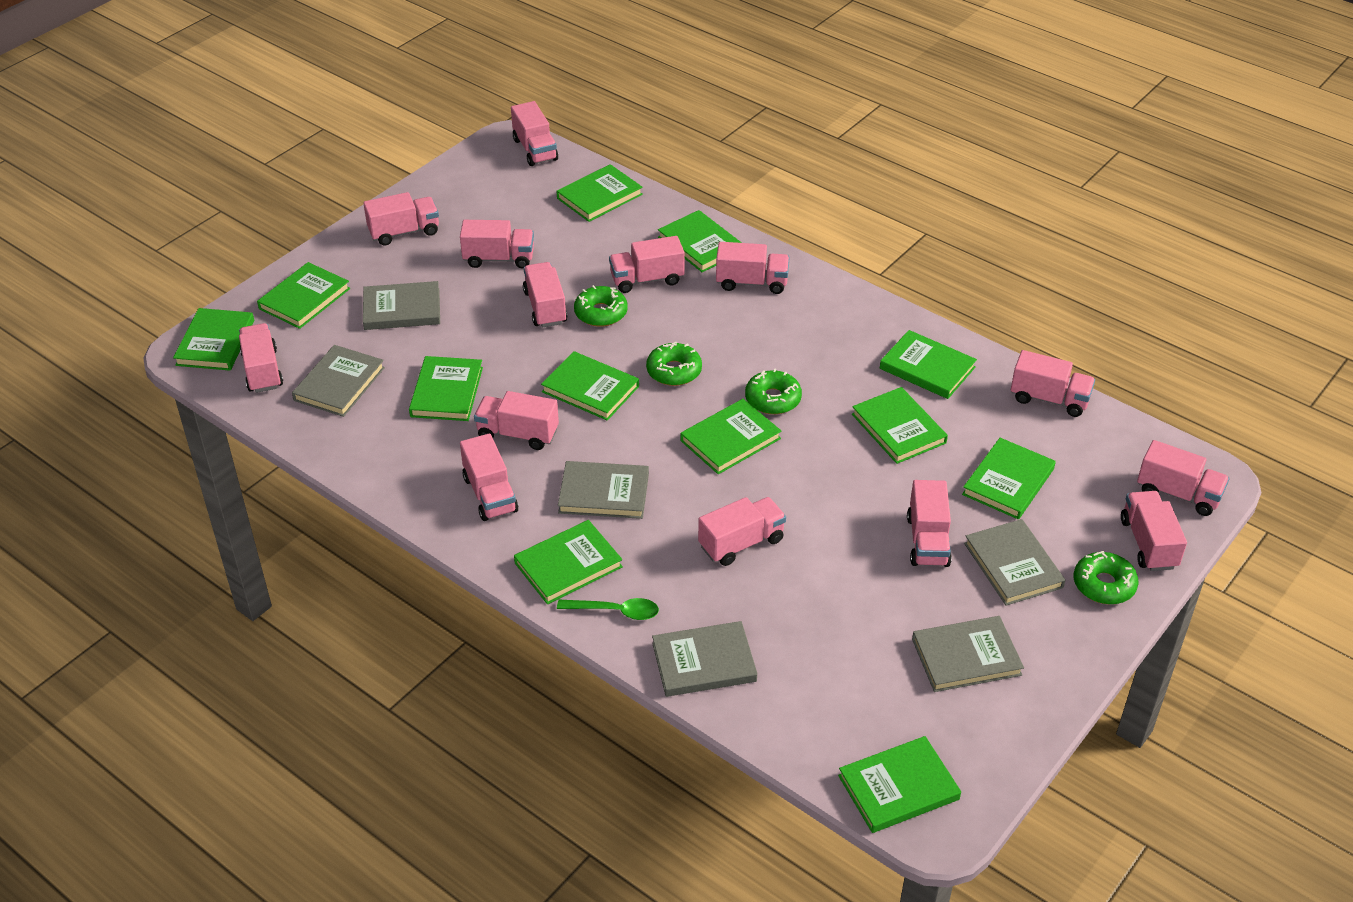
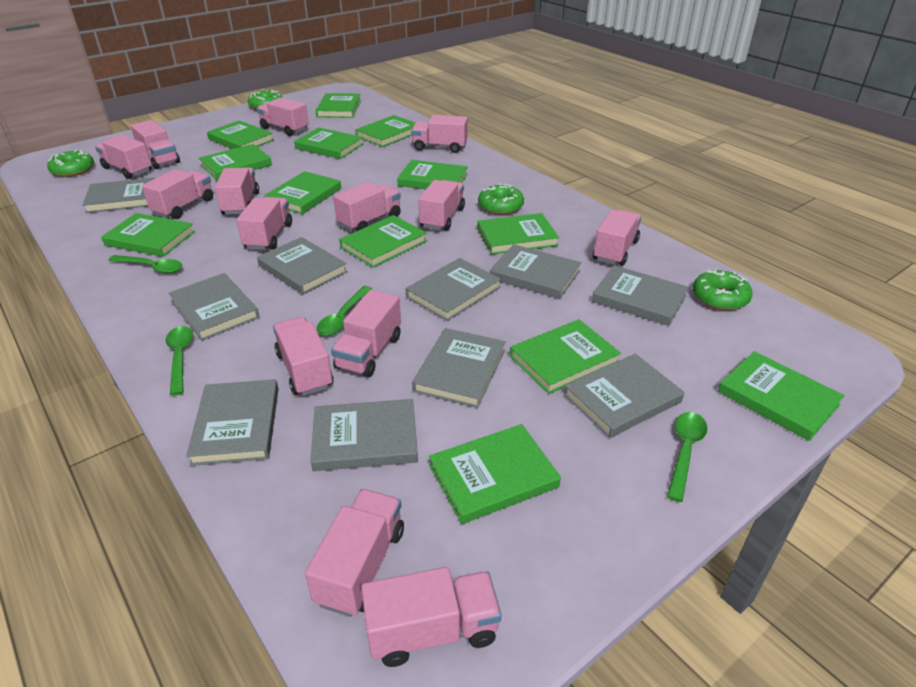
green book: 12 -> 13
green spoon: 1 -> 4
grey book: 6 -> 10

